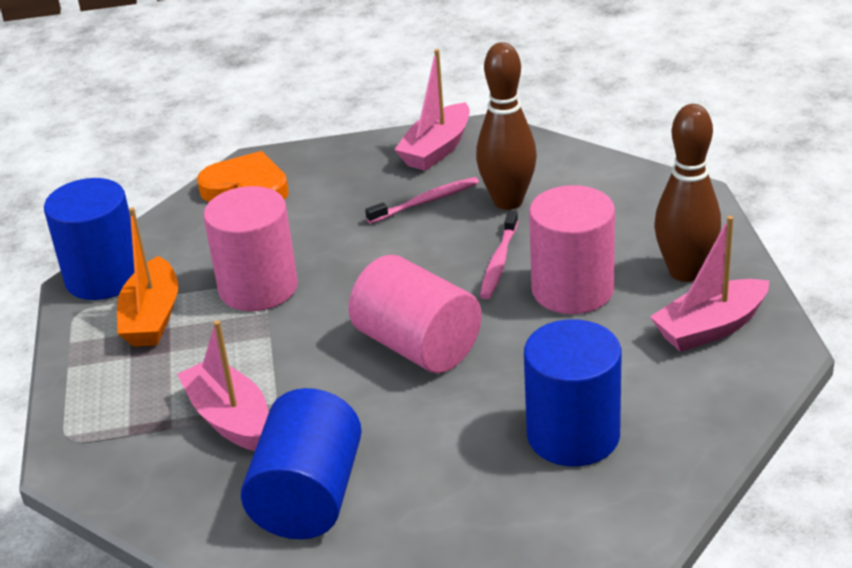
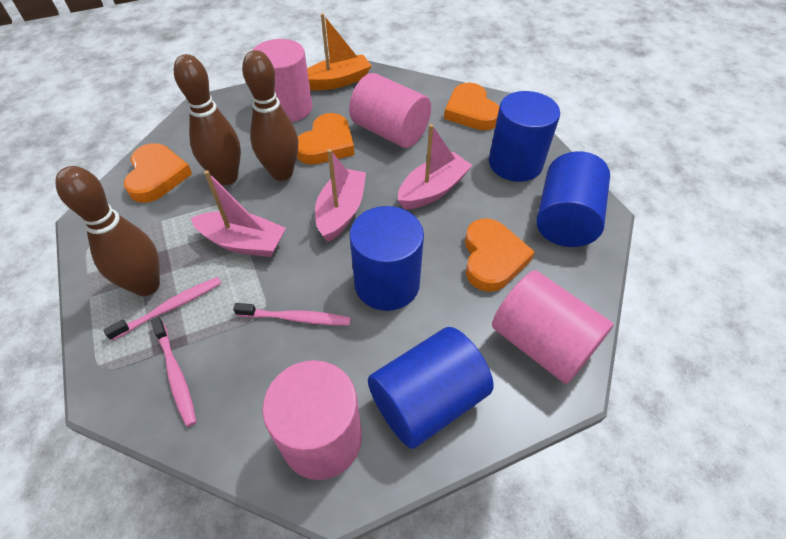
blue cylinder: 3 -> 4
brown bowling pin: 2 -> 3
orange heart: 1 -> 4
pink cylinder: 3 -> 4
pink toothbrush: 2 -> 3

